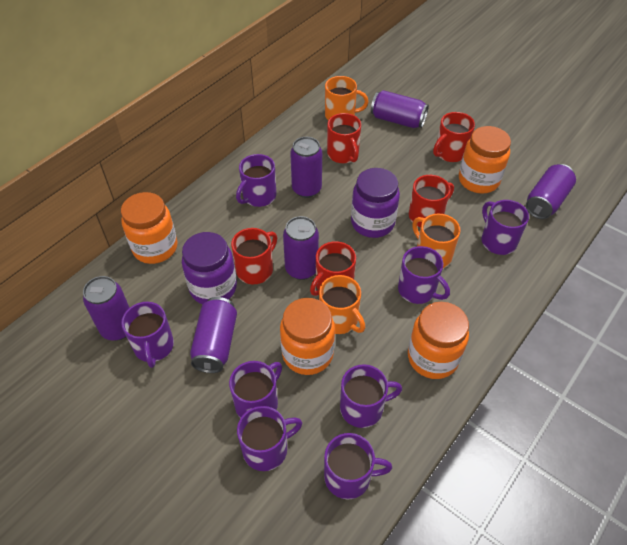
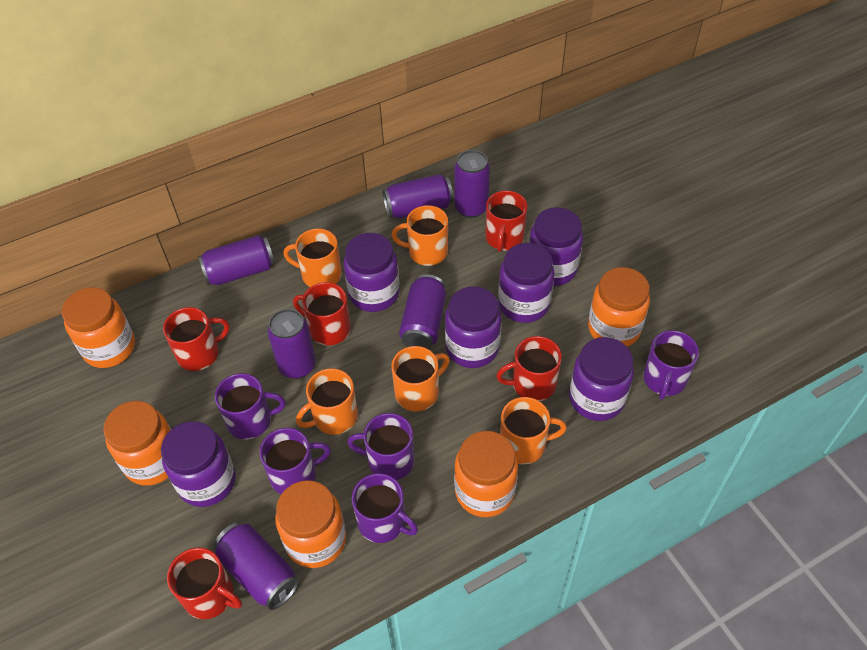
orange jar: 4 -> 5
orange mug: 3 -> 5
purple jar: 2 -> 6
purple mug: 8 -> 5

